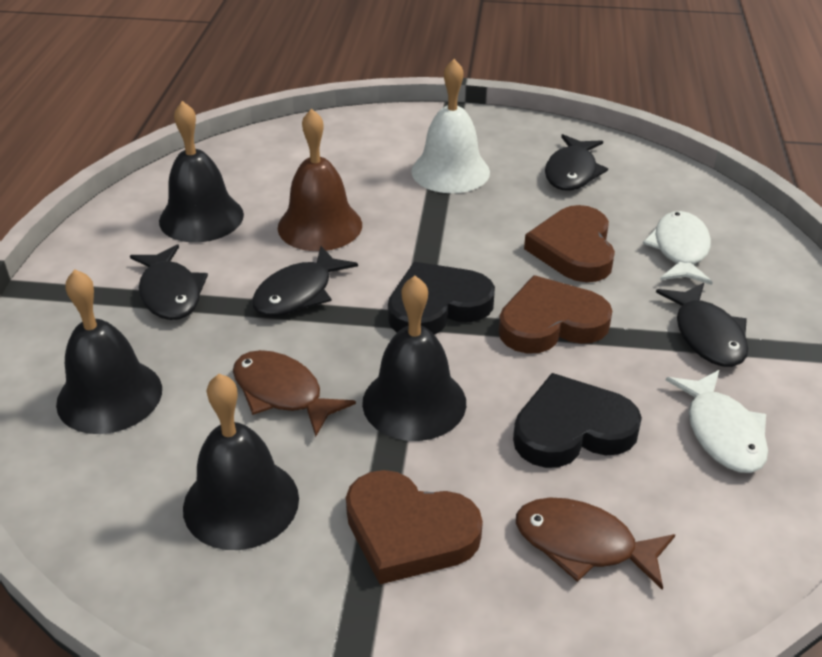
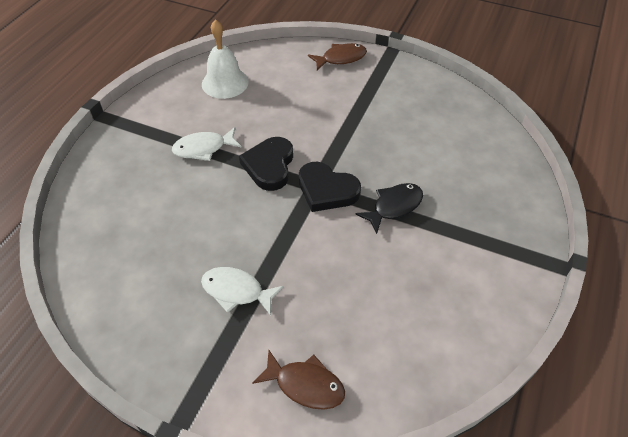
black bell: 4 -> 0
black fish: 4 -> 1
brown bell: 1 -> 0
brown heart: 3 -> 0

